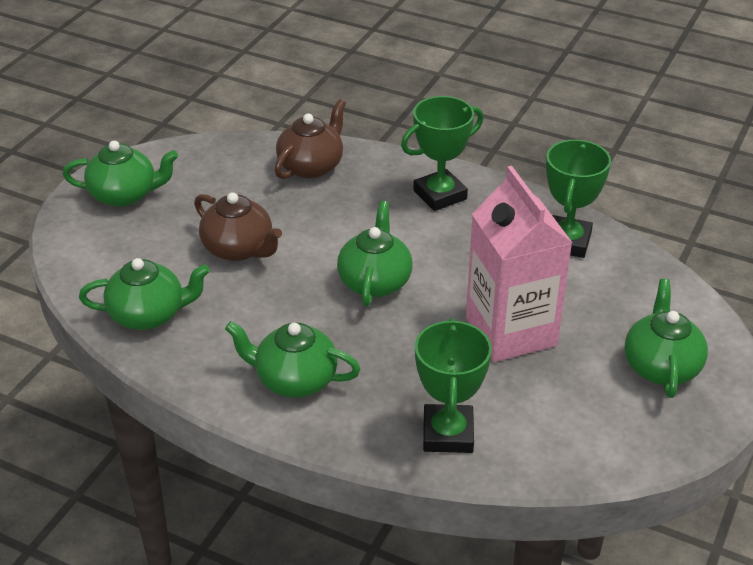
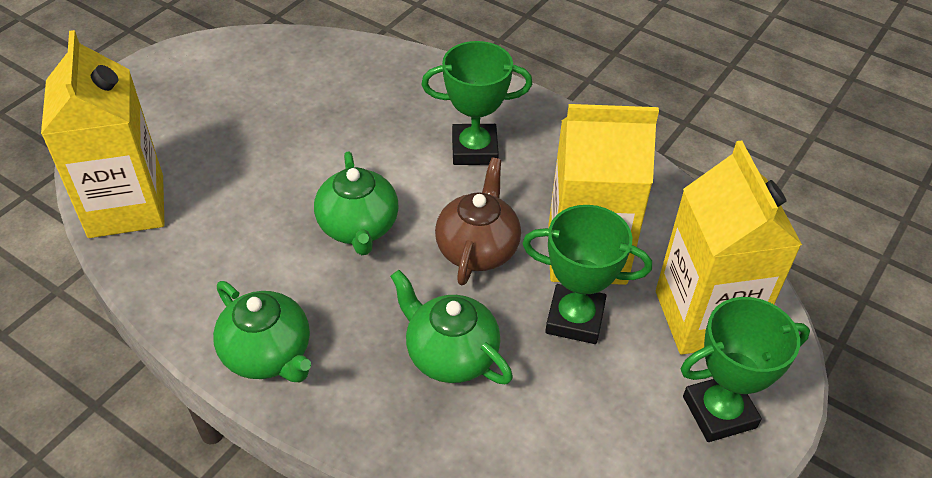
brown teapot: 2 -> 1
green teapot: 5 -> 3
pink carton: 1 -> 0
yellow carton: 0 -> 3

